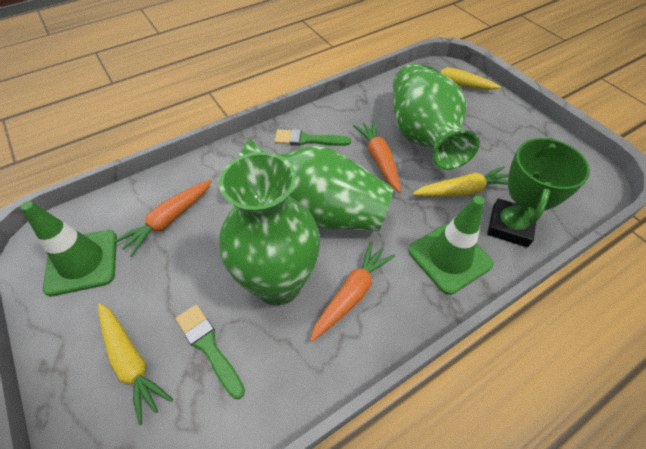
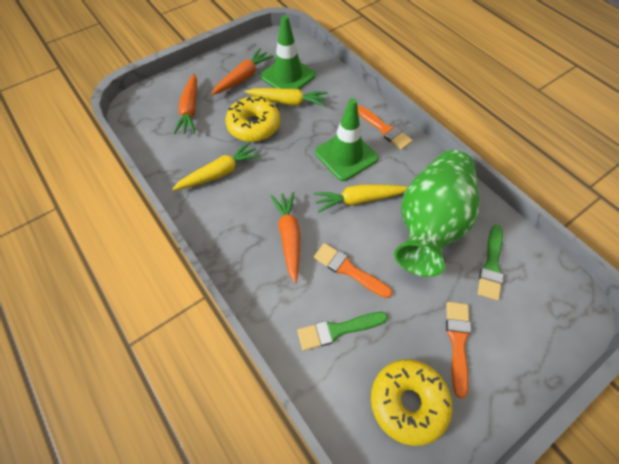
green trophy: 1 -> 0
green vase: 3 -> 1
orange brush: 0 -> 3
yellow donut: 0 -> 2

